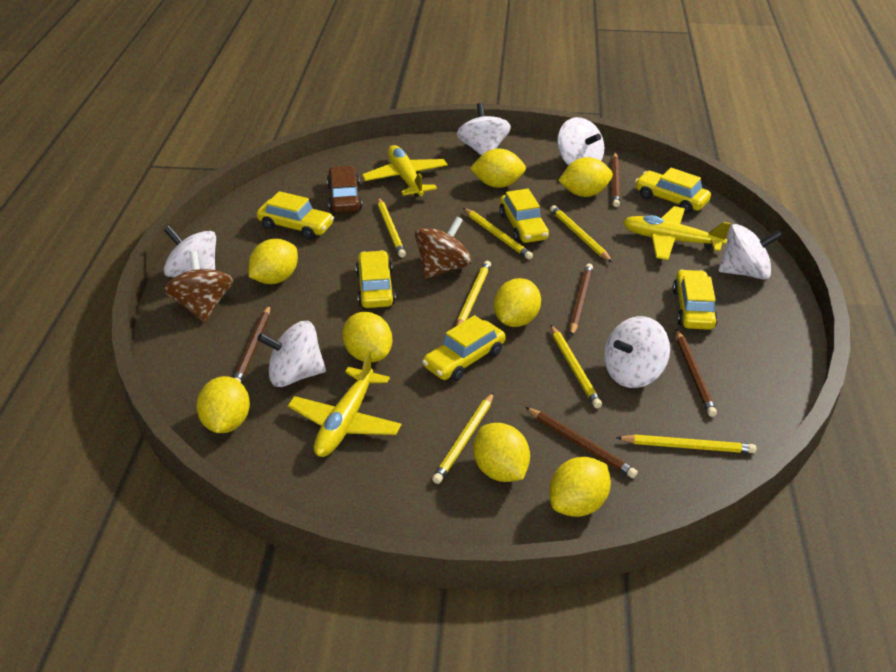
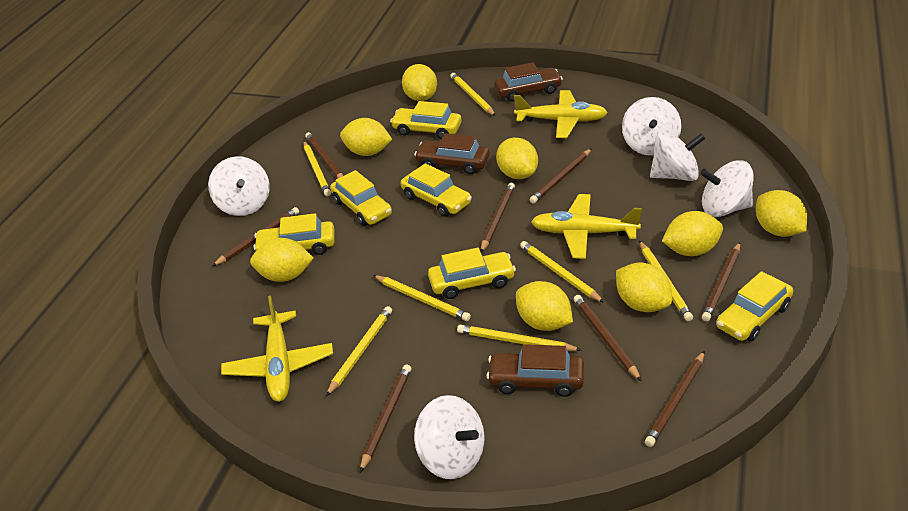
brown car: 1 -> 3
brown pencil: 5 -> 8
brown spinning top: 2 -> 0
white spinning top: 6 -> 5

